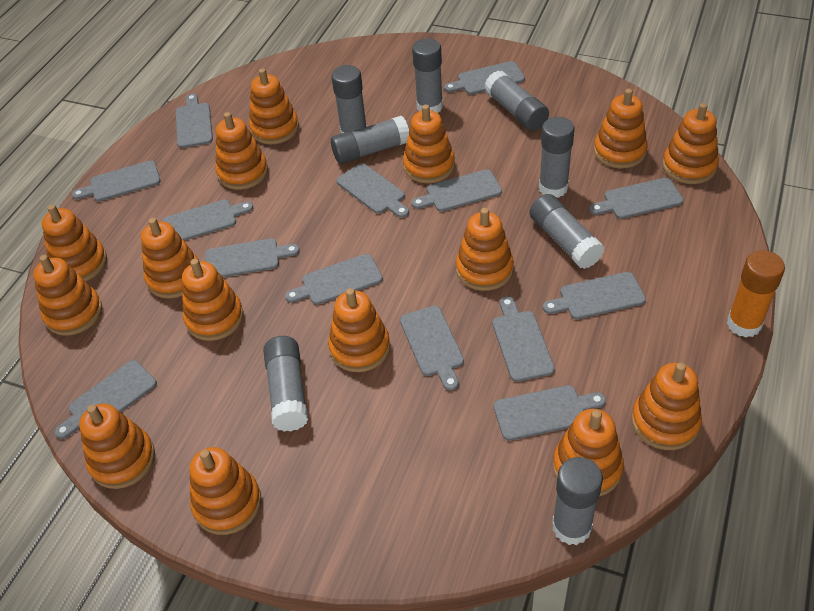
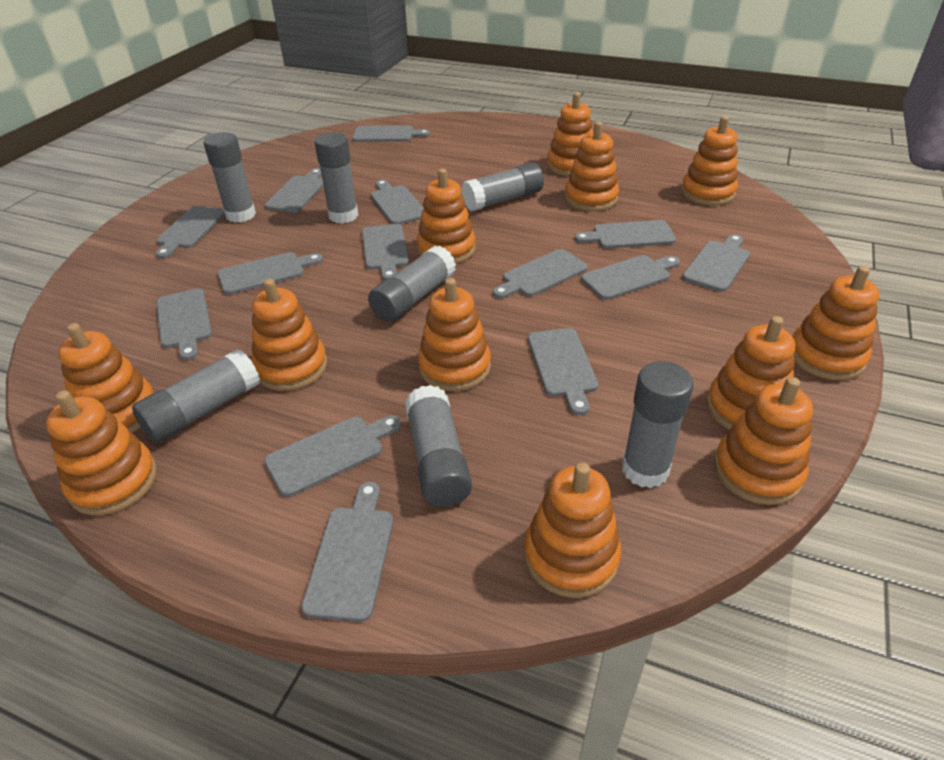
grey glue stick: 8 -> 7
orange glue stick: 1 -> 0
orange stacking toy: 15 -> 12

